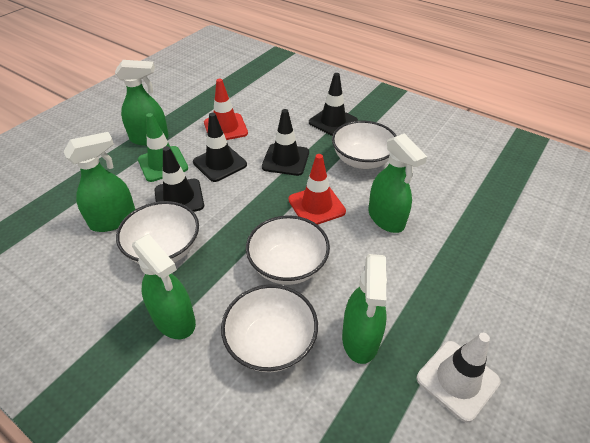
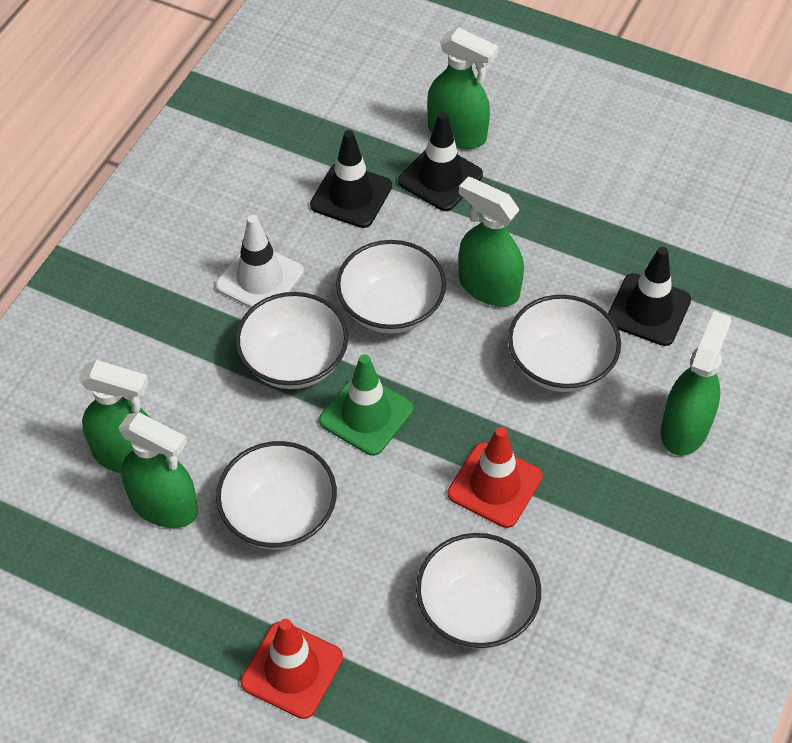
black traffic cone: 4 -> 3
white bowl: 4 -> 5

